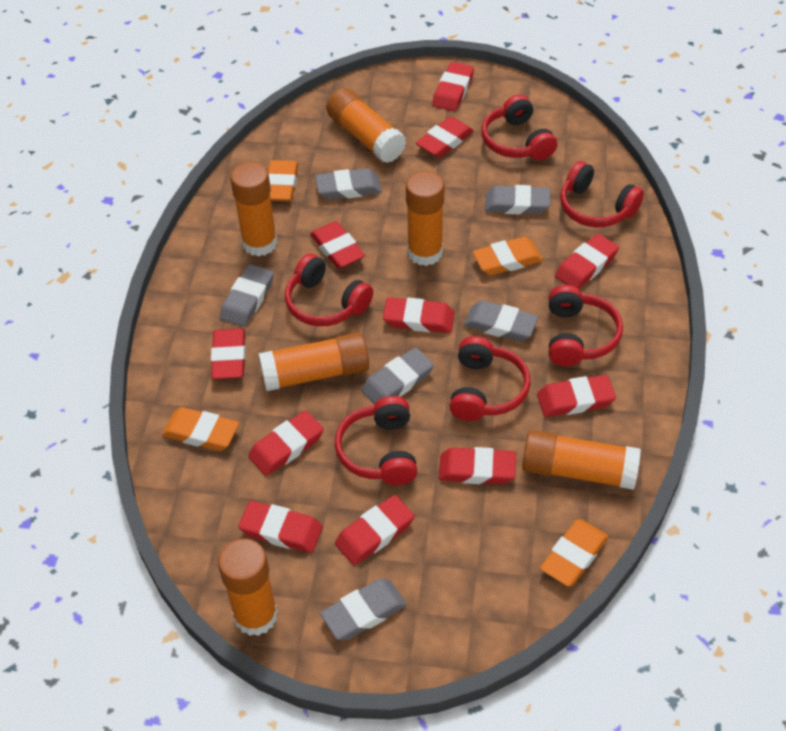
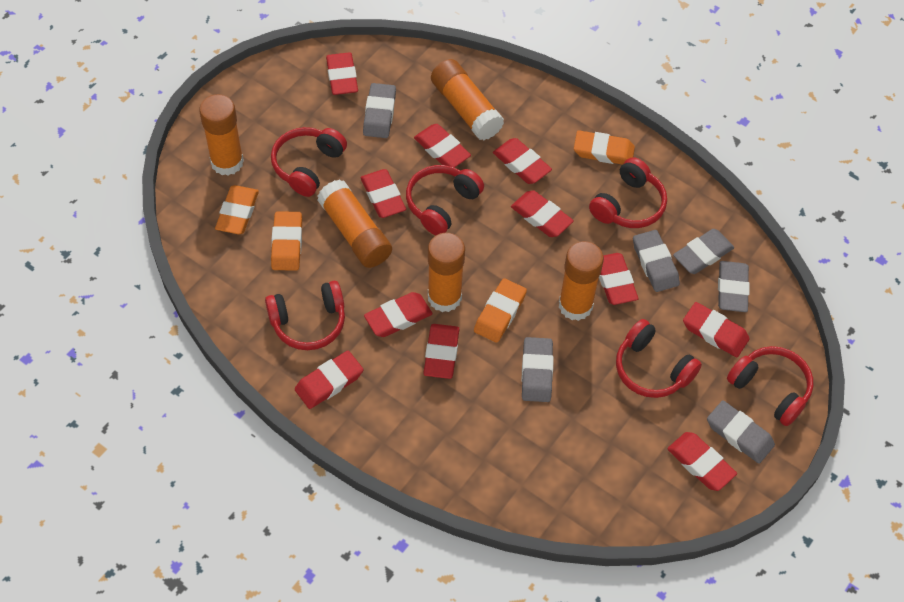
orange glue stick: 6 -> 5

